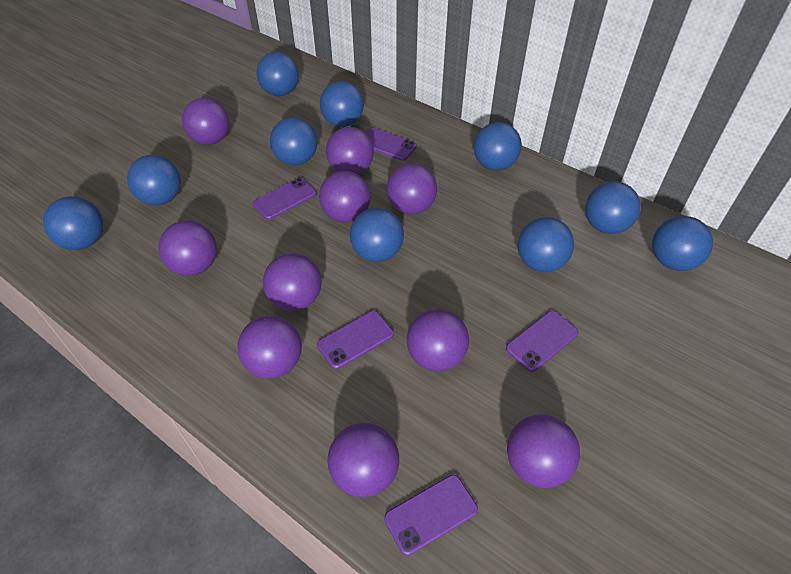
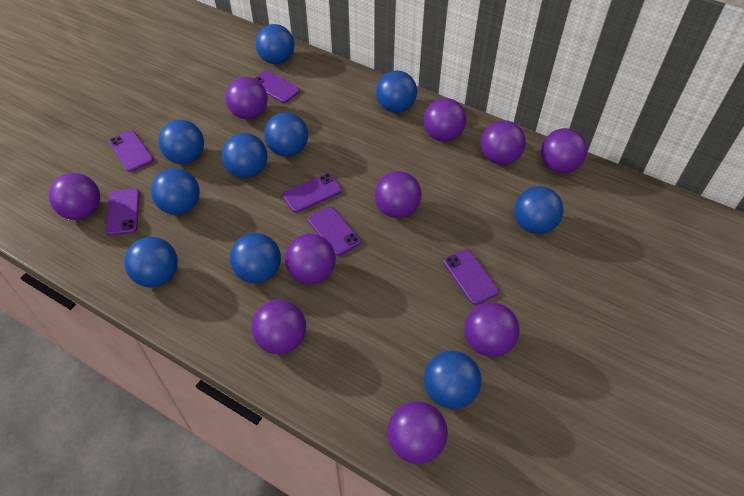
purple phone: 5 -> 6

